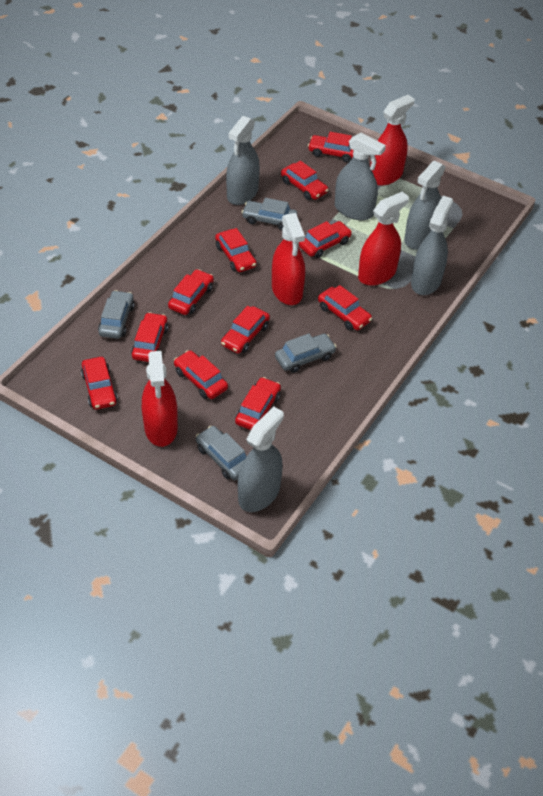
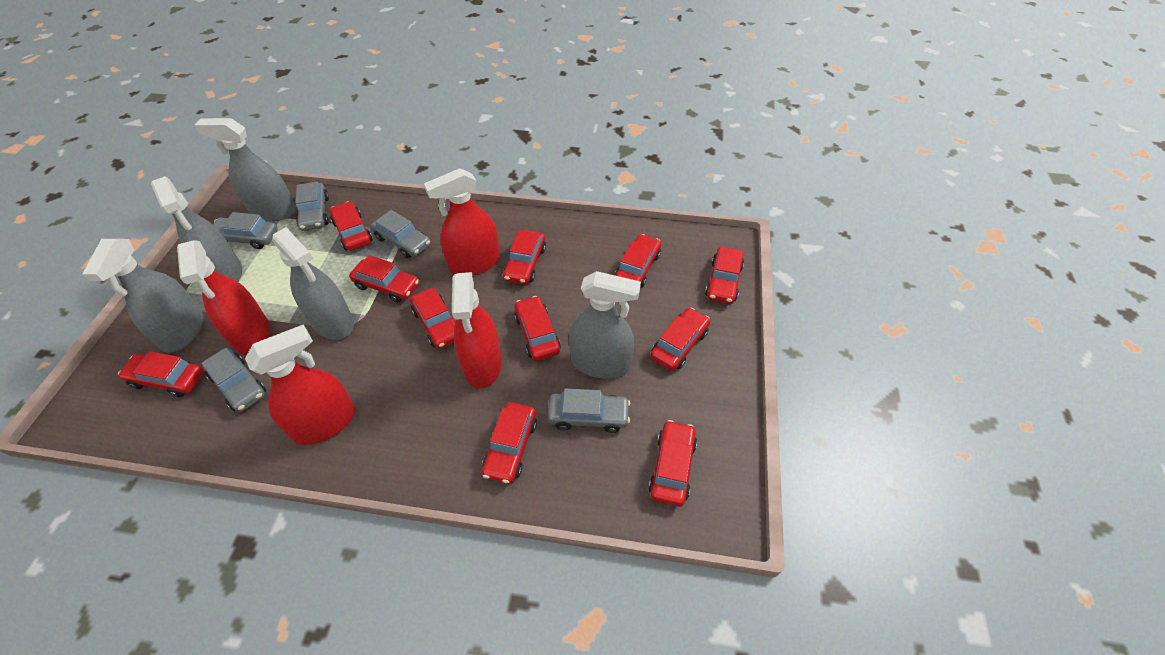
grey car: 4 -> 5

